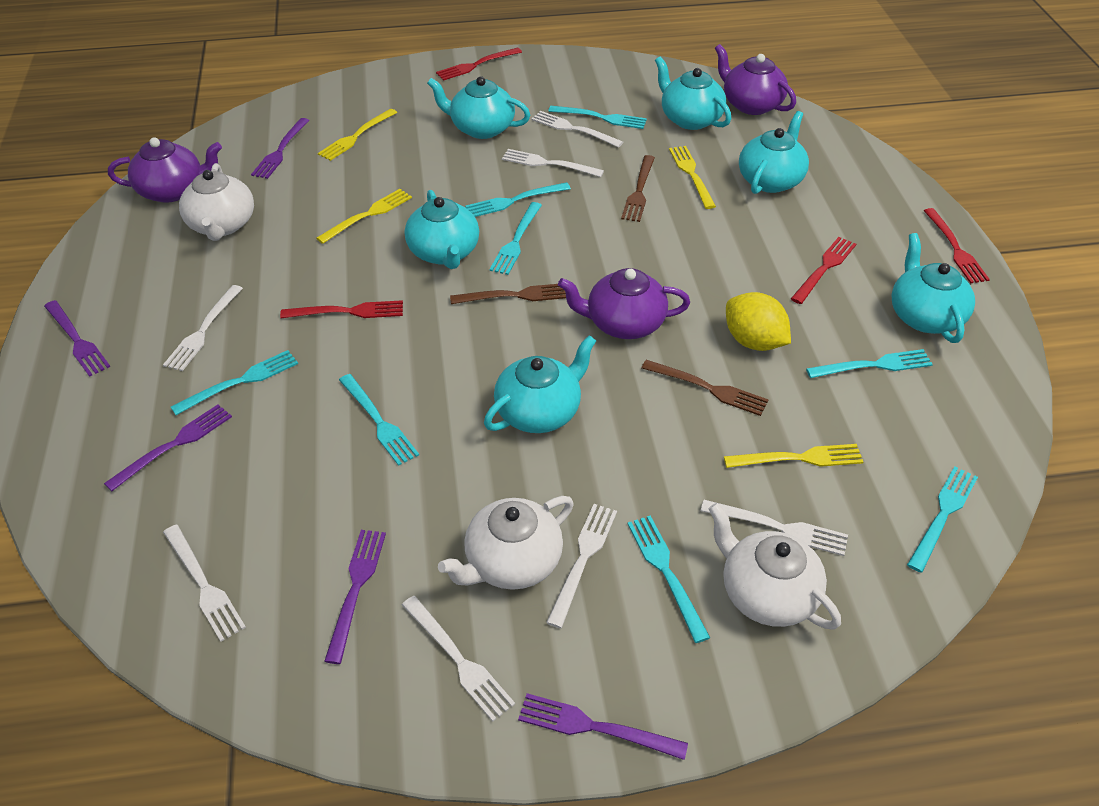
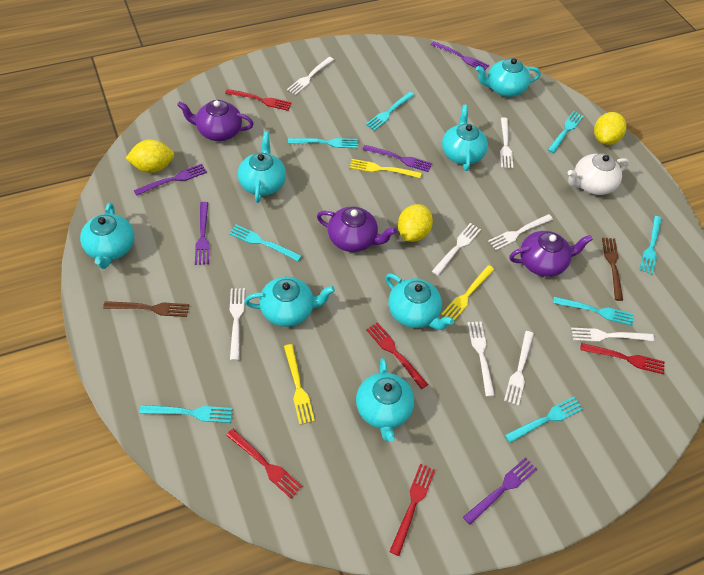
brown fork: 3 -> 2
red fork: 4 -> 5
turquoise teapot: 6 -> 7
white fork: 7 -> 8
white teapot: 3 -> 1
yellow fork: 4 -> 3
yellow lemon: 1 -> 3

